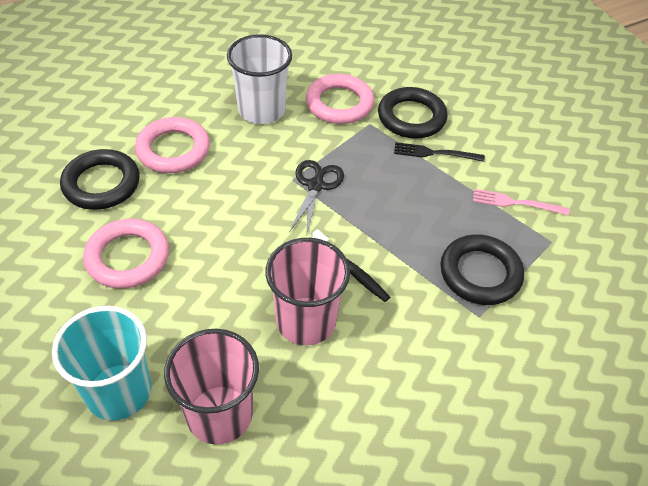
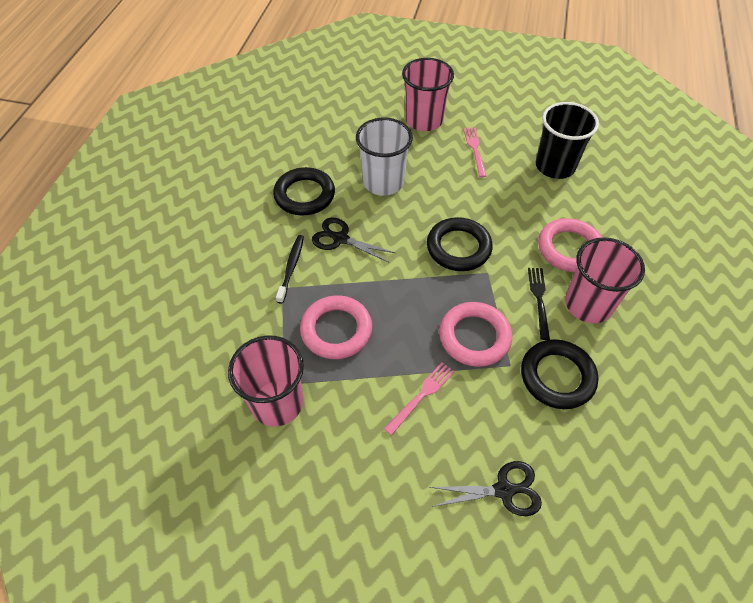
black cup: 0 -> 1
black scissors: 1 -> 2
pink cup: 2 -> 3
pink fork: 1 -> 2
turquoise cup: 1 -> 0

